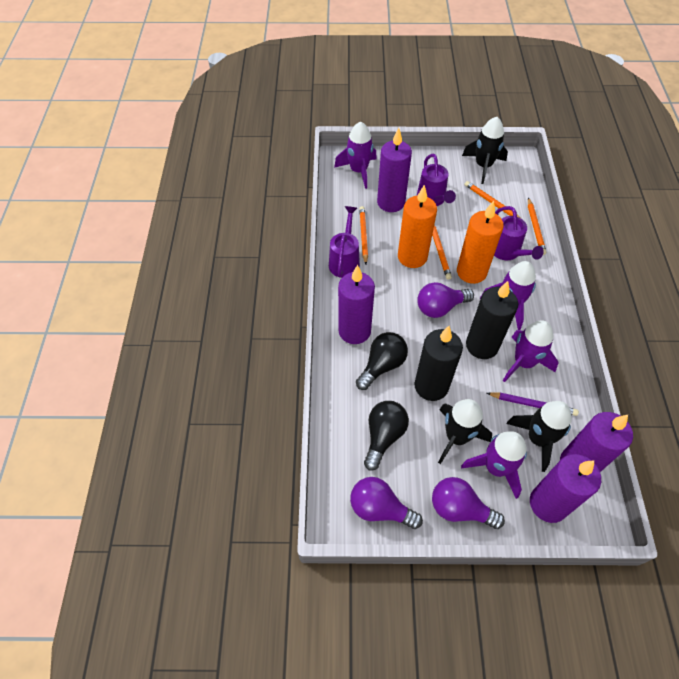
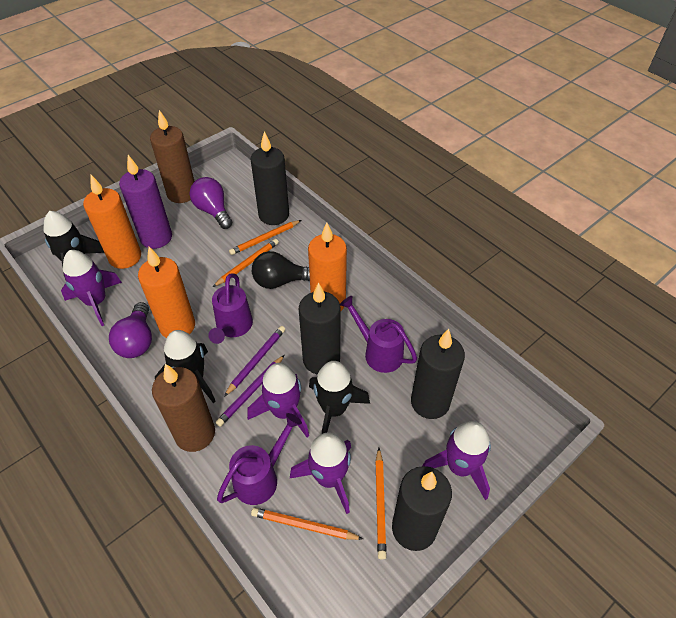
black candle: 2 -> 4
black light bulb: 2 -> 1
brown candle: 0 -> 2
orange candle: 2 -> 3
purple candle: 4 -> 1
purple light bulb: 3 -> 2
purple pencil: 1 -> 2

